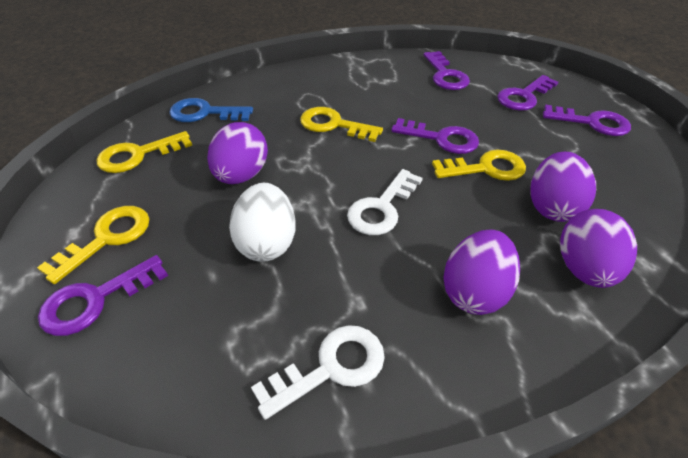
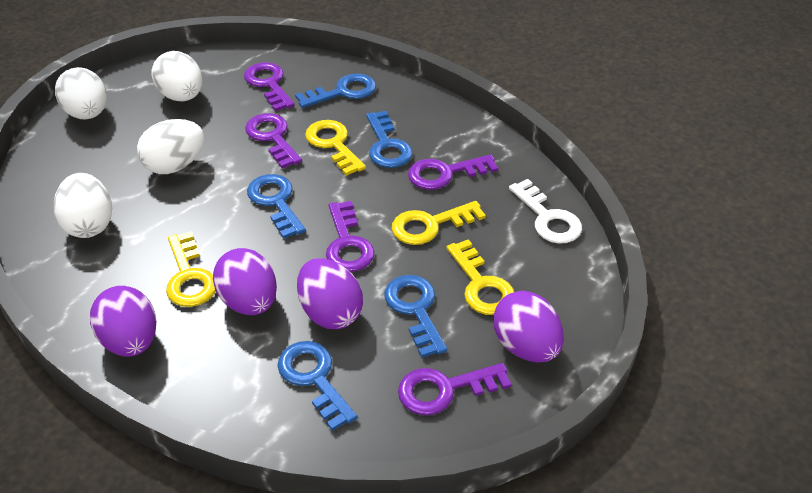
blue key: 1 -> 5
white egg: 1 -> 4
white key: 2 -> 1

